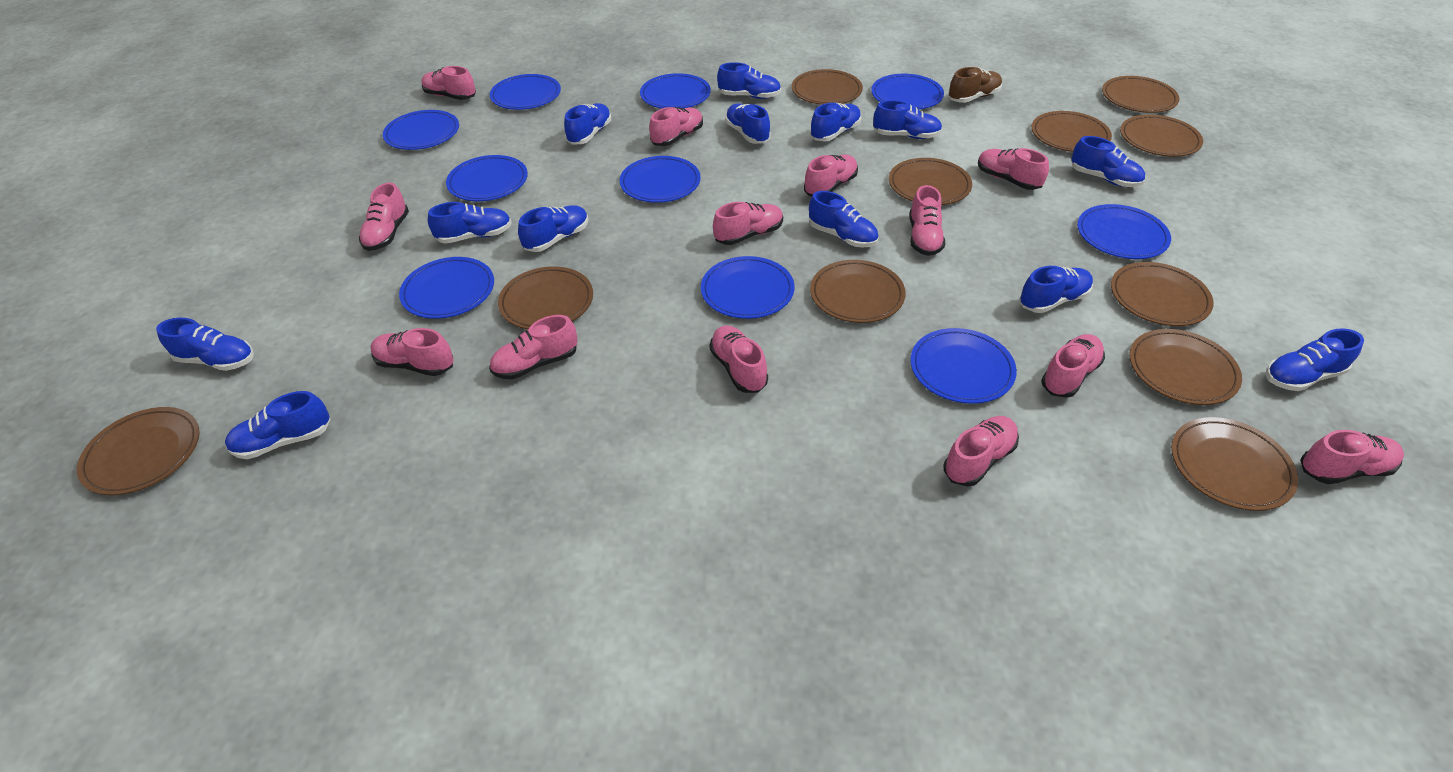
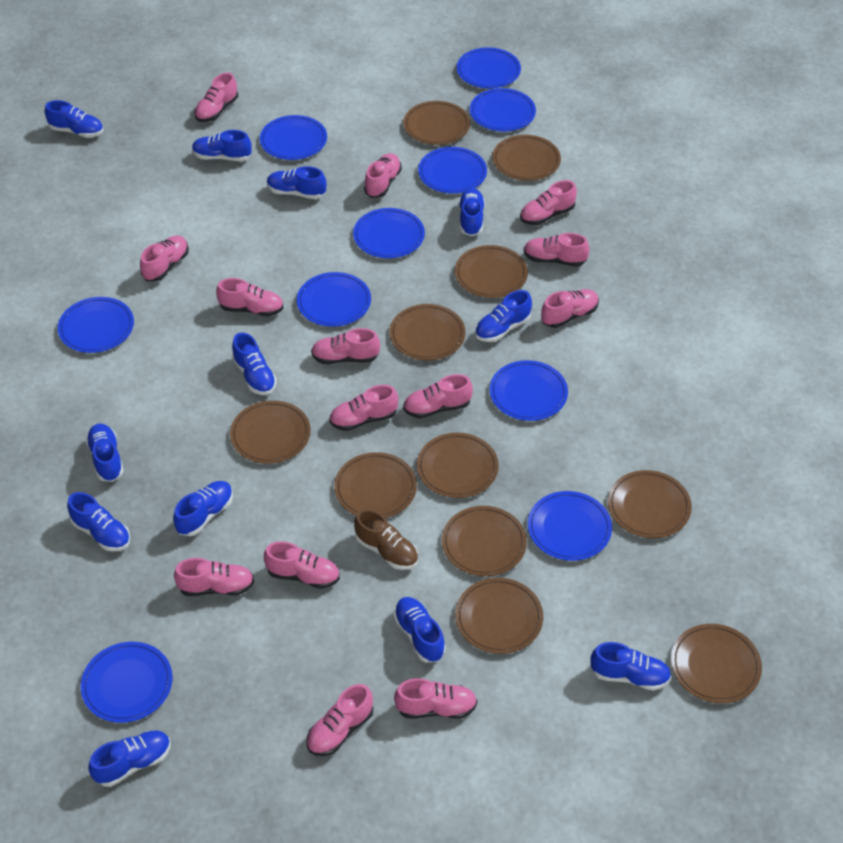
blue shoe: 13 -> 12
pink shoe: 13 -> 14

